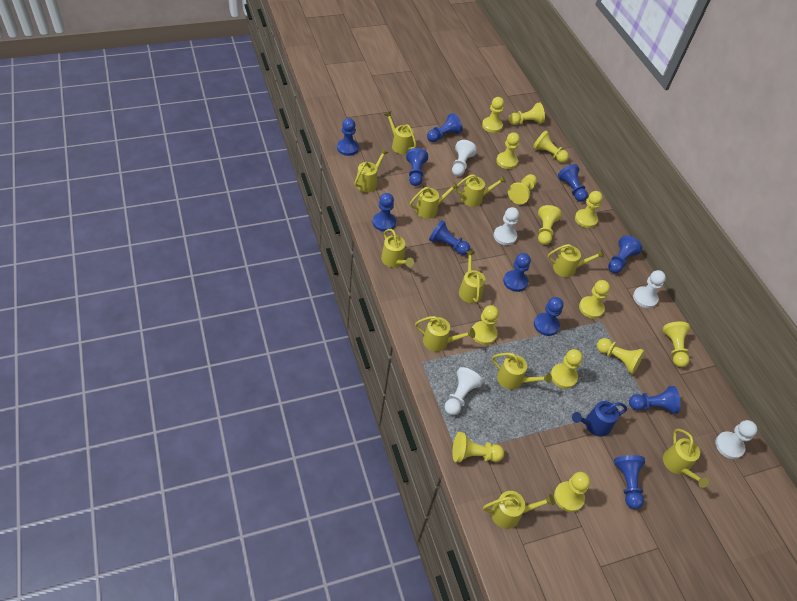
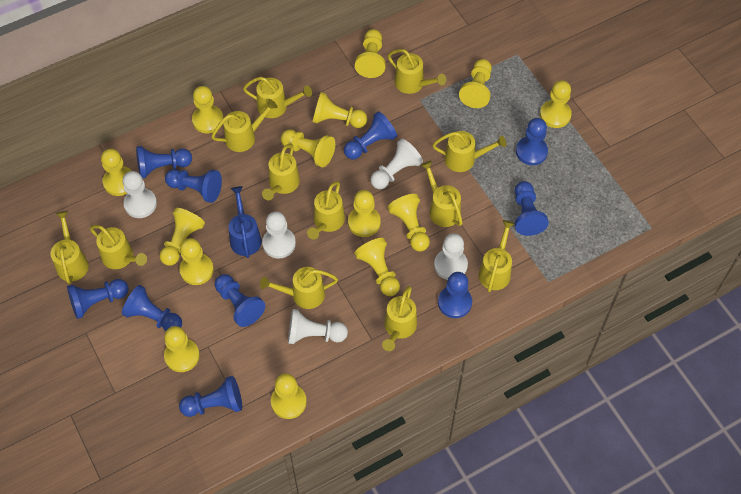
blue pawn: 11 -> 10
yellow watering can: 11 -> 12

